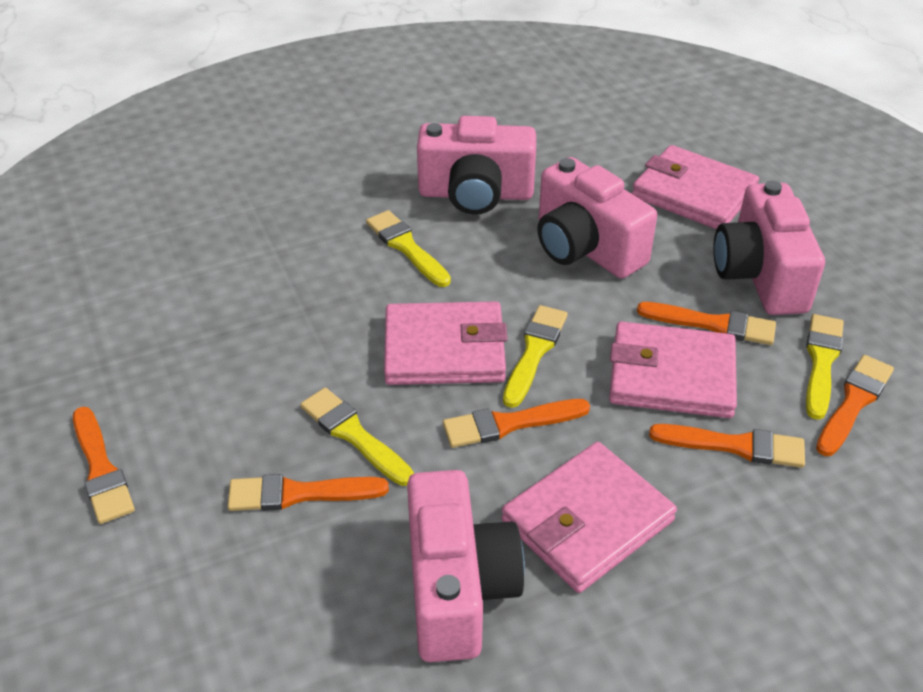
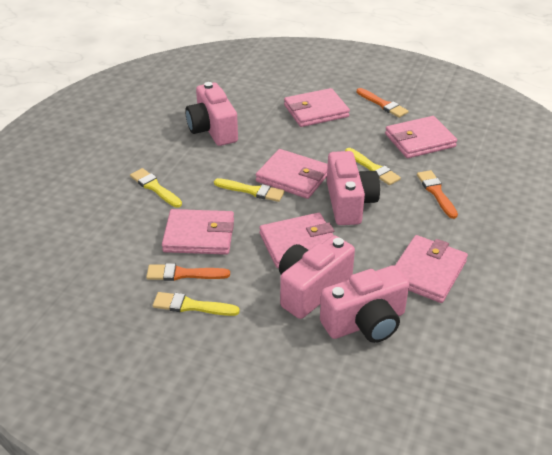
orange brush: 6 -> 3
pink wallet: 4 -> 6

